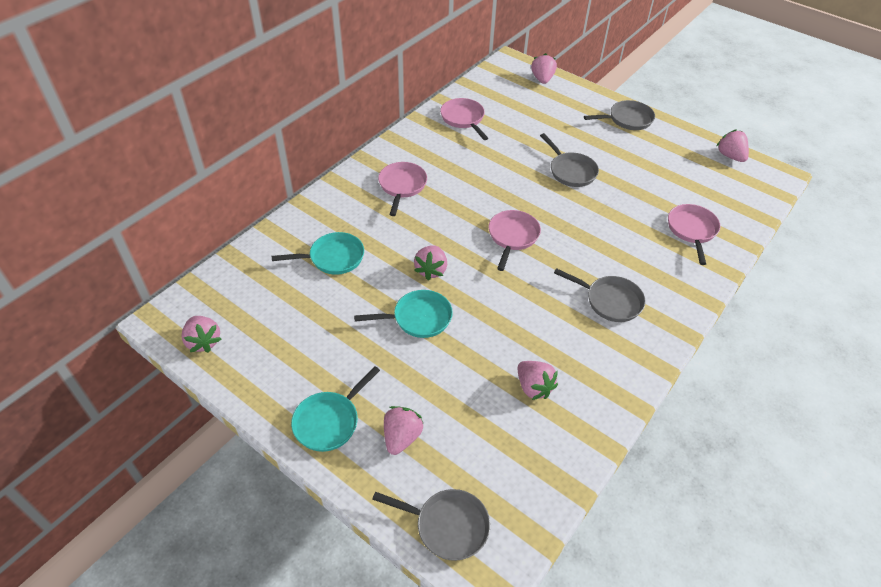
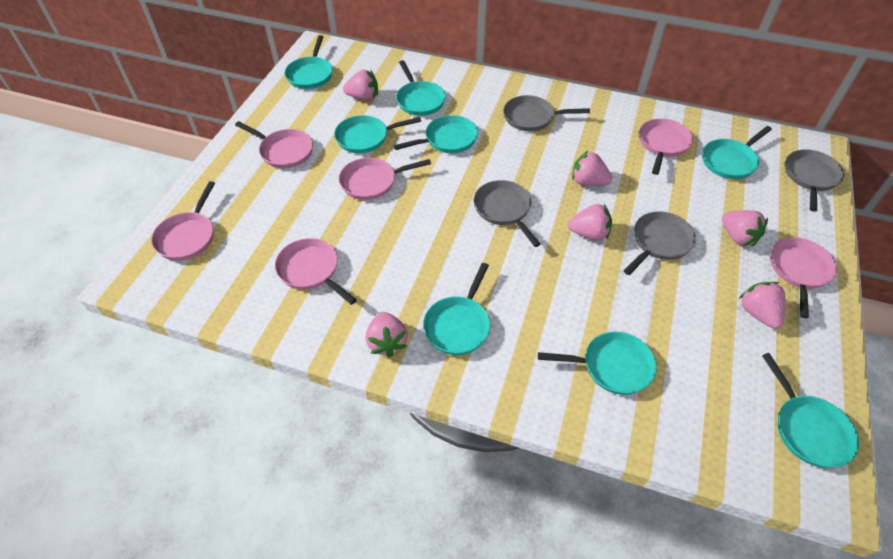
pink pan: 4 -> 6
turquoise pan: 3 -> 8

